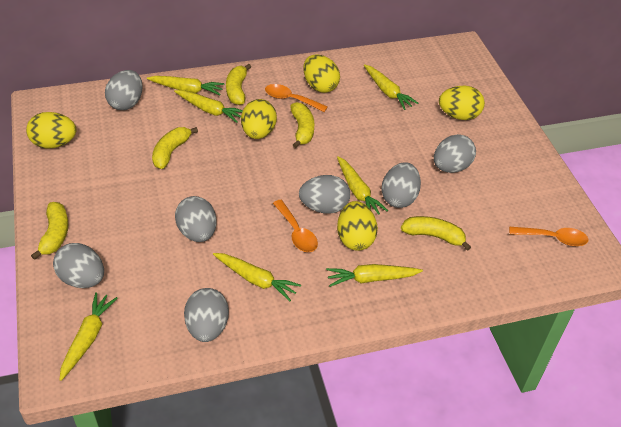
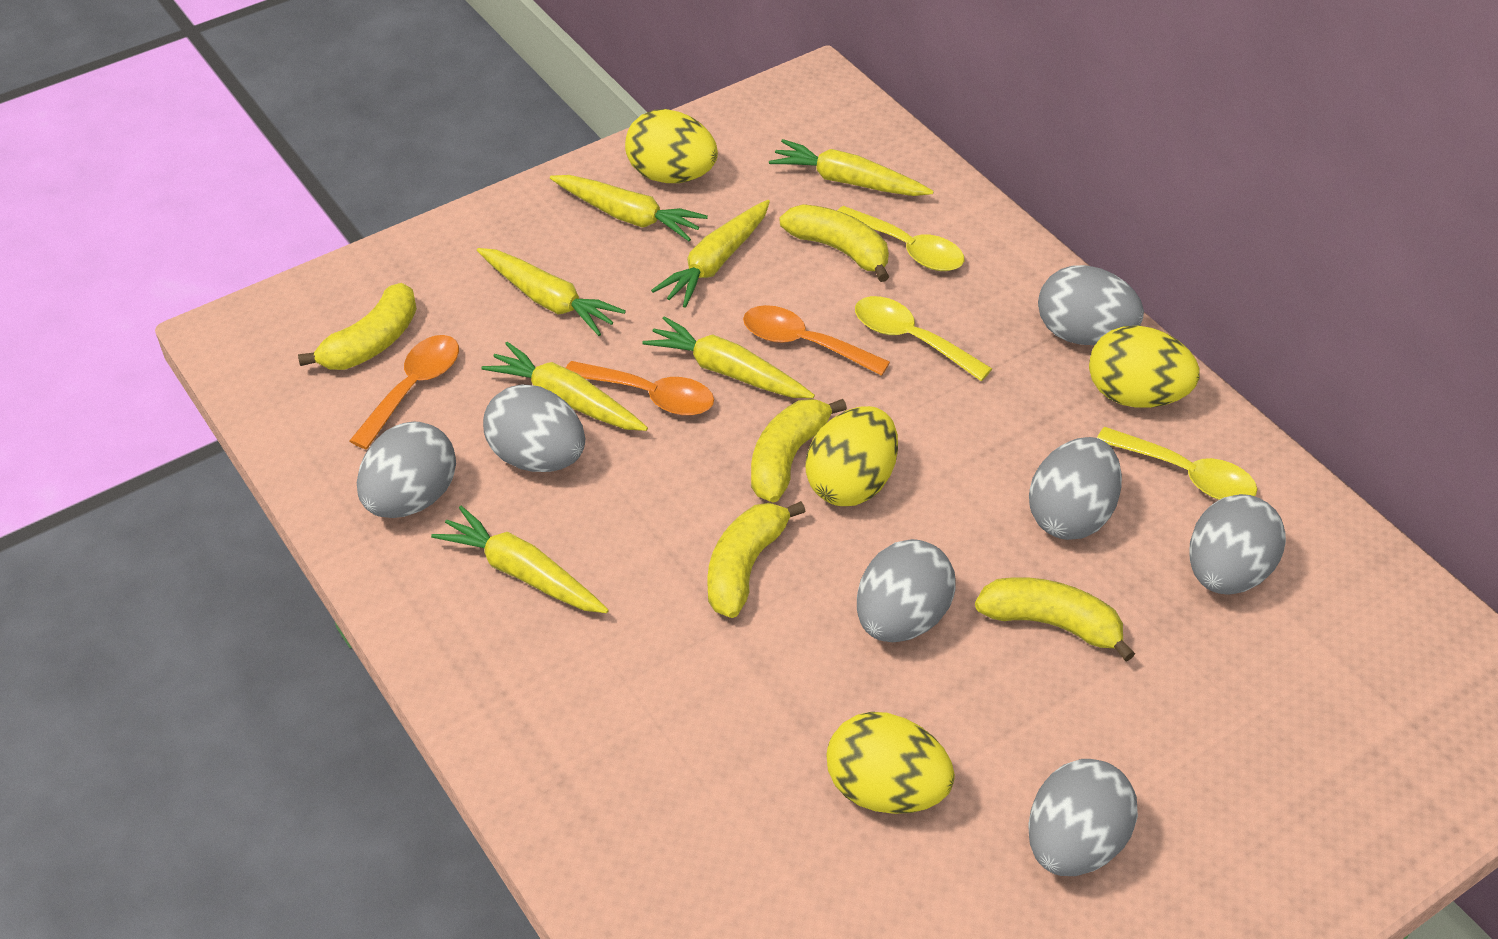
yellow egg: 5 -> 4
yellow spoon: 0 -> 3

